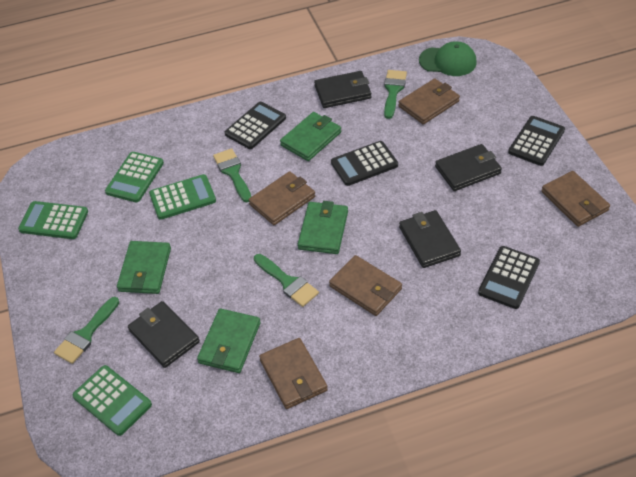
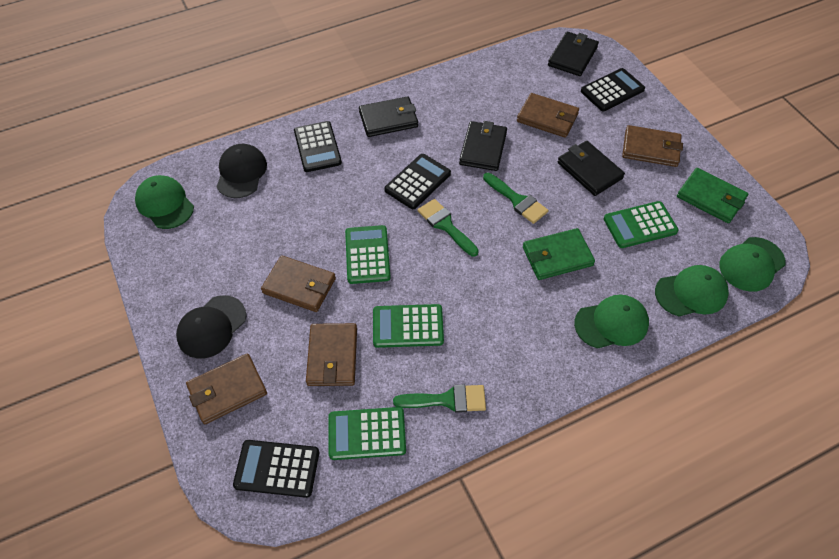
black cap: 0 -> 2
green brush: 4 -> 3
green cap: 1 -> 4
green wallet: 4 -> 2

